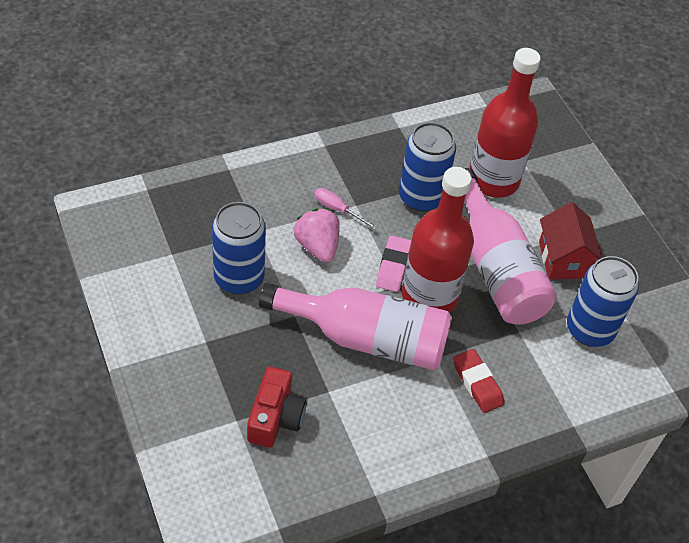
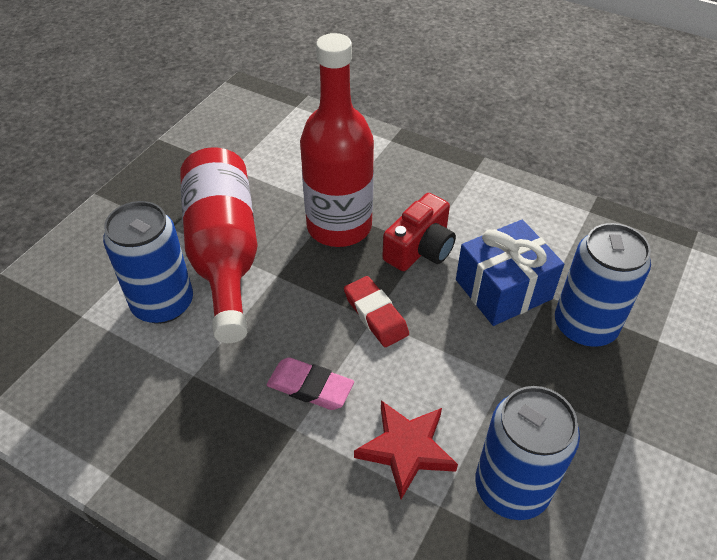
blue gift: 0 -> 1
pink bottle: 2 -> 0
pink screwdriver: 1 -> 0
pink strawberry: 1 -> 0
red house: 1 -> 0
red star: 0 -> 1

